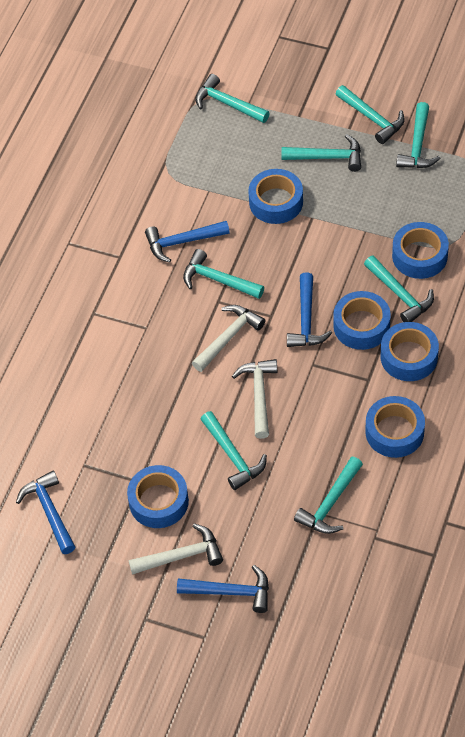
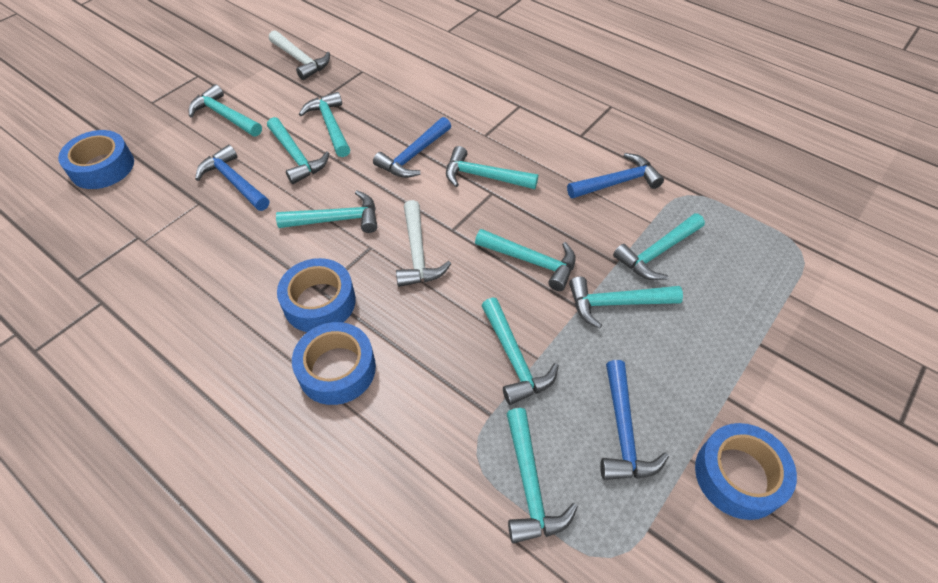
blue tape: 6 -> 4
turquoise hammer: 8 -> 10
white hammer: 3 -> 2

